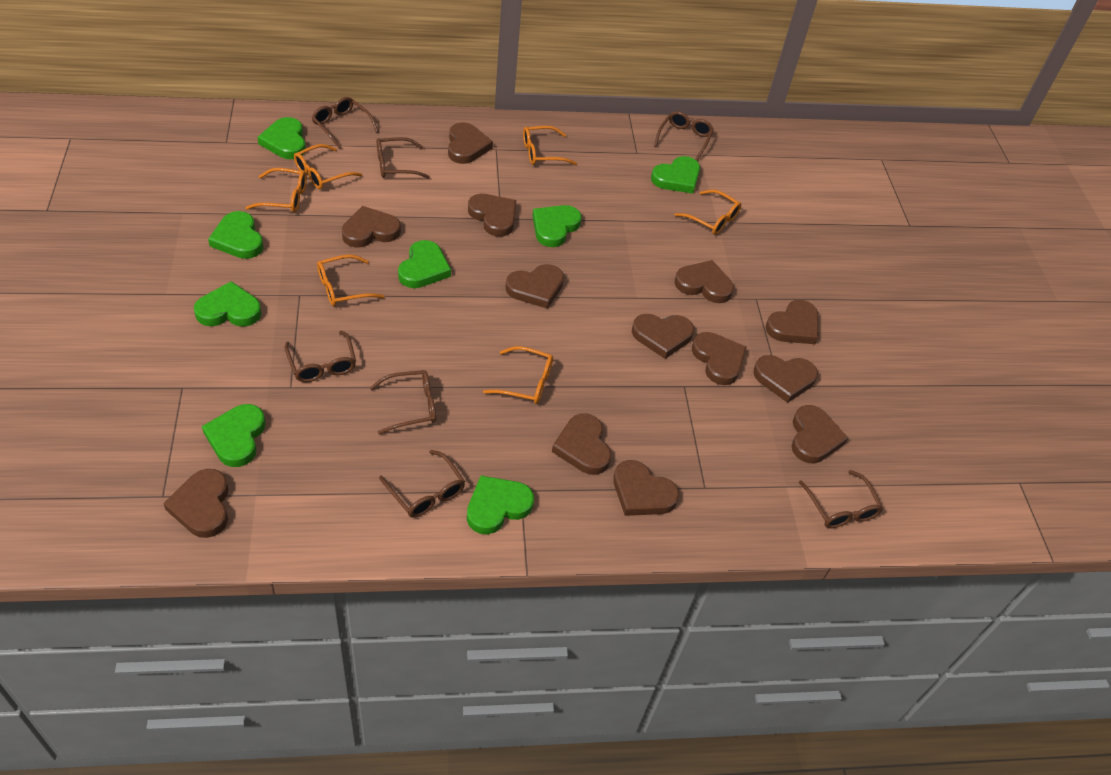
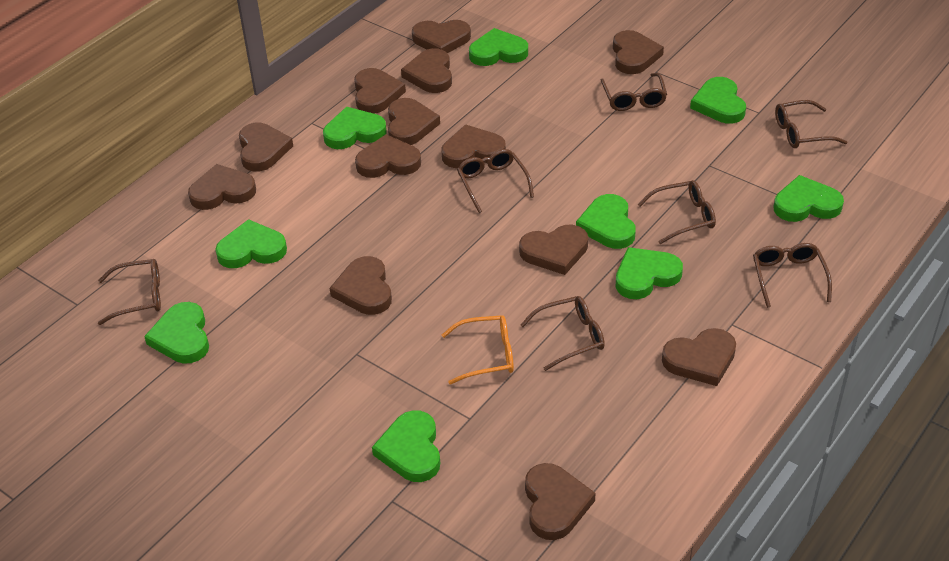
green heart: 8 -> 9
orange glasses: 6 -> 1

